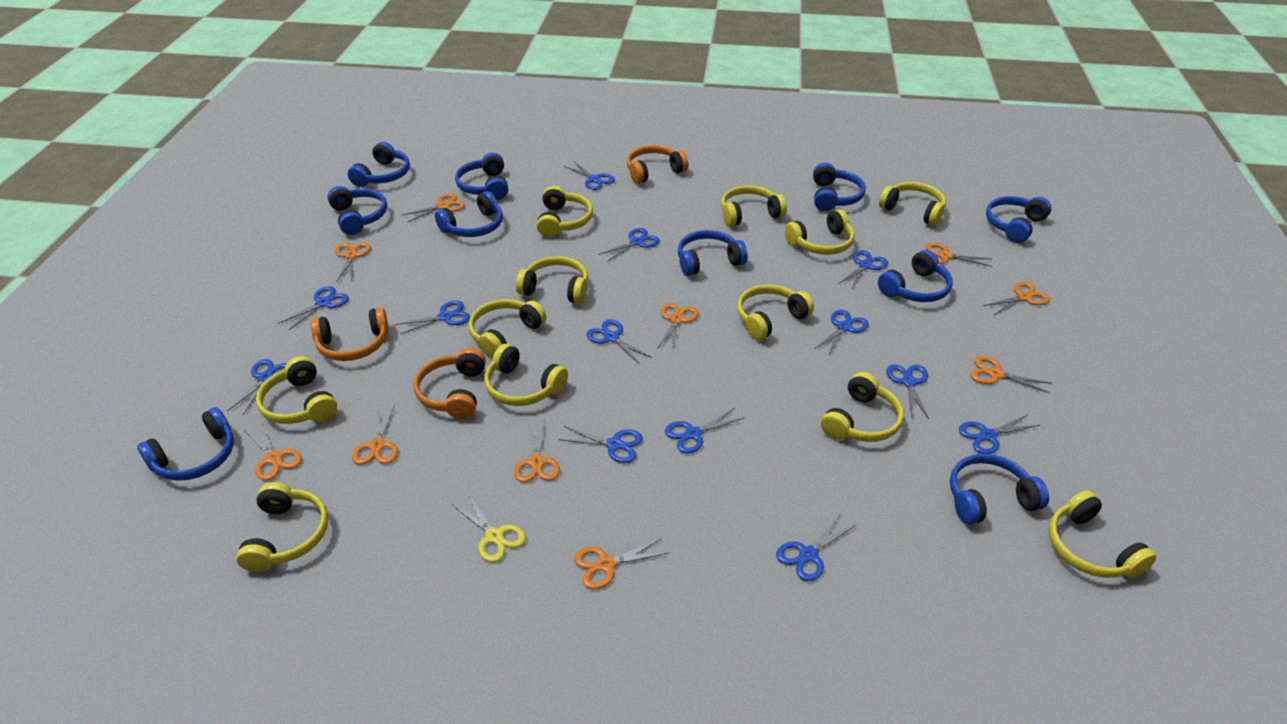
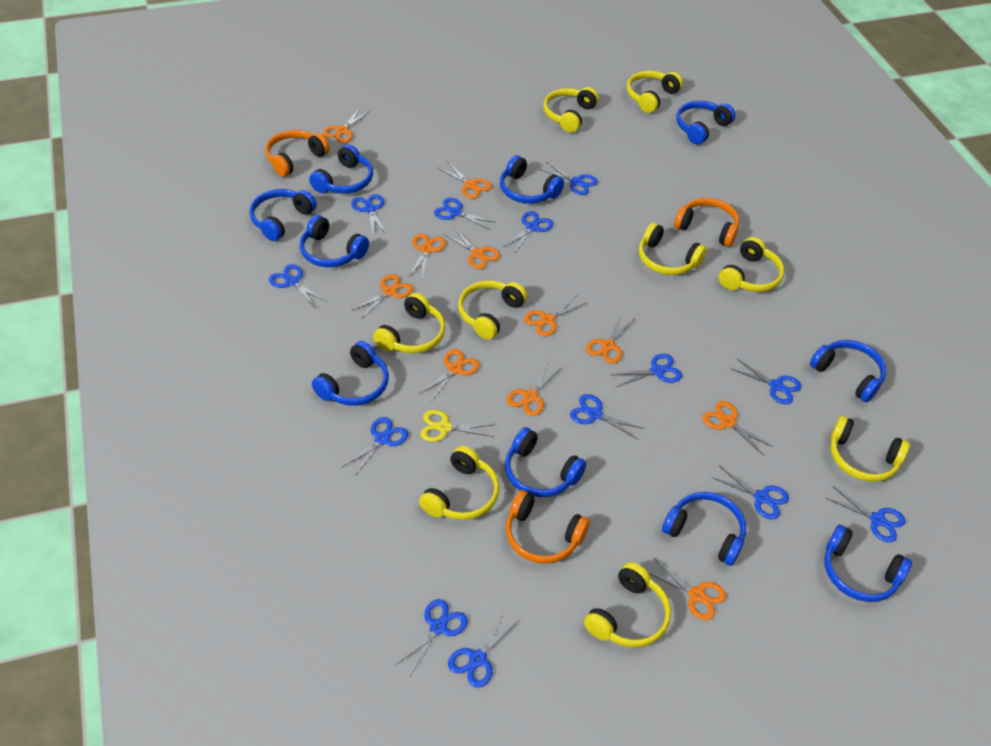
orange scissors: 10 -> 11
yellow headphones: 12 -> 9

